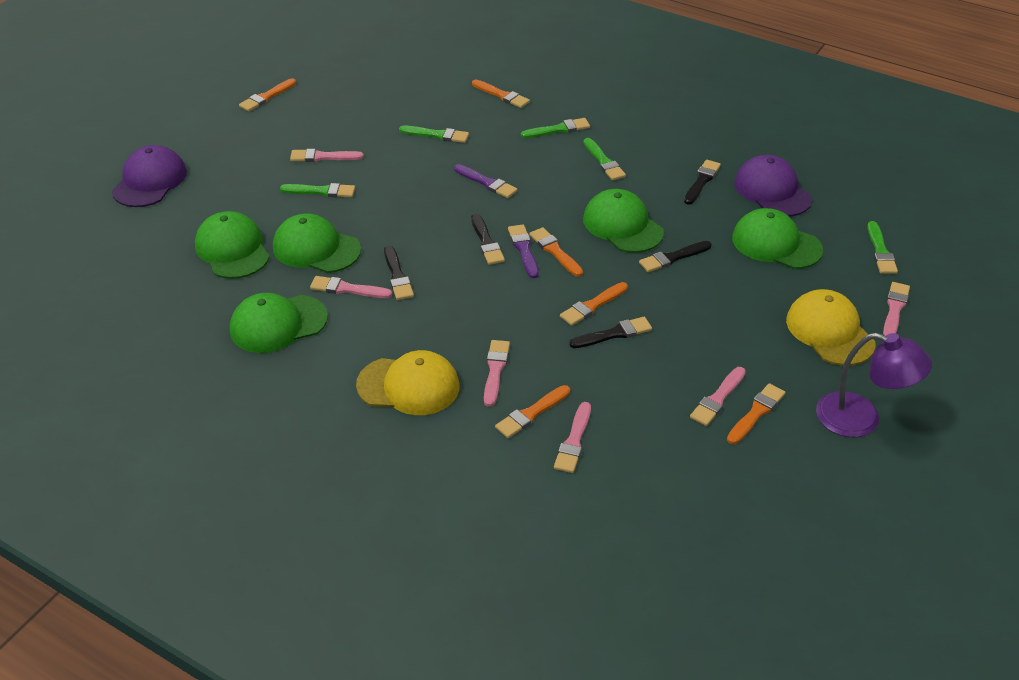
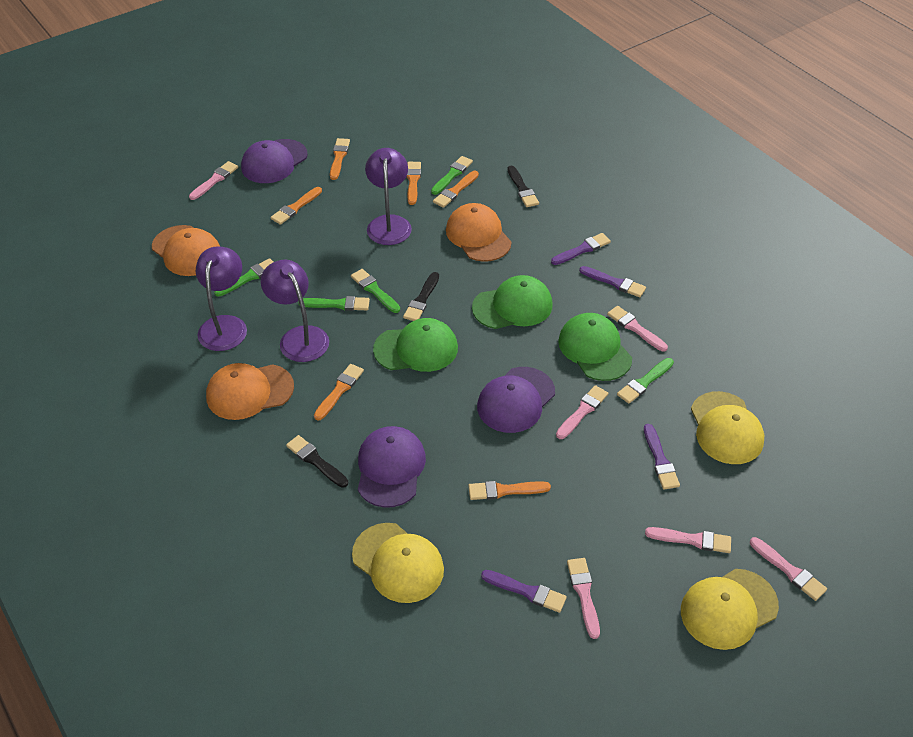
black brush: 5 -> 3
green cap: 5 -> 3
orange cap: 0 -> 3
purple brush: 2 -> 4
purple cap: 2 -> 3
purple lamp: 1 -> 3
yellow cap: 2 -> 3

